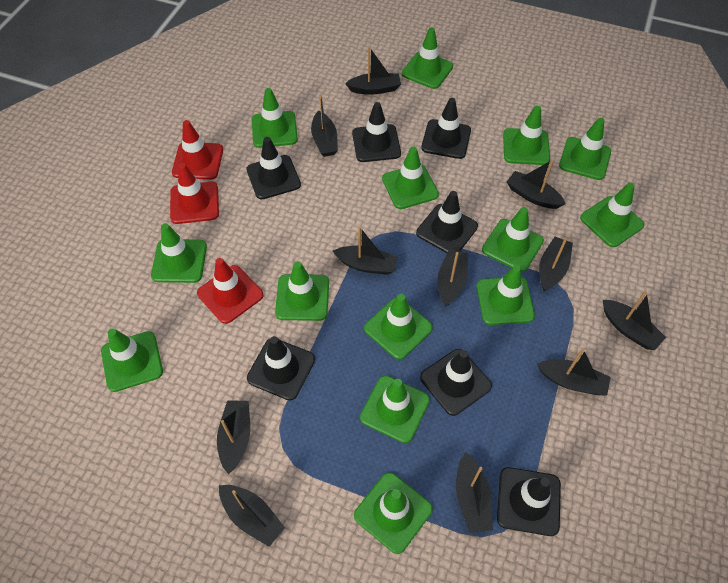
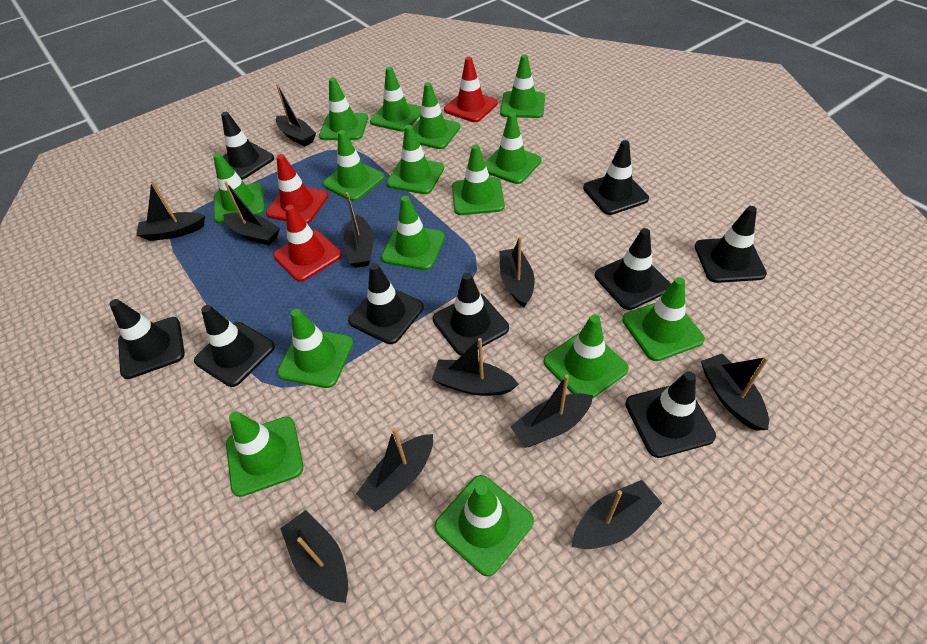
black traffic cone: 7 -> 9
green traffic cone: 14 -> 15

